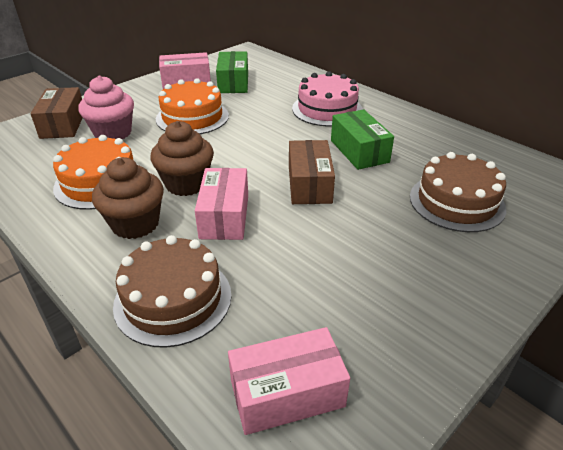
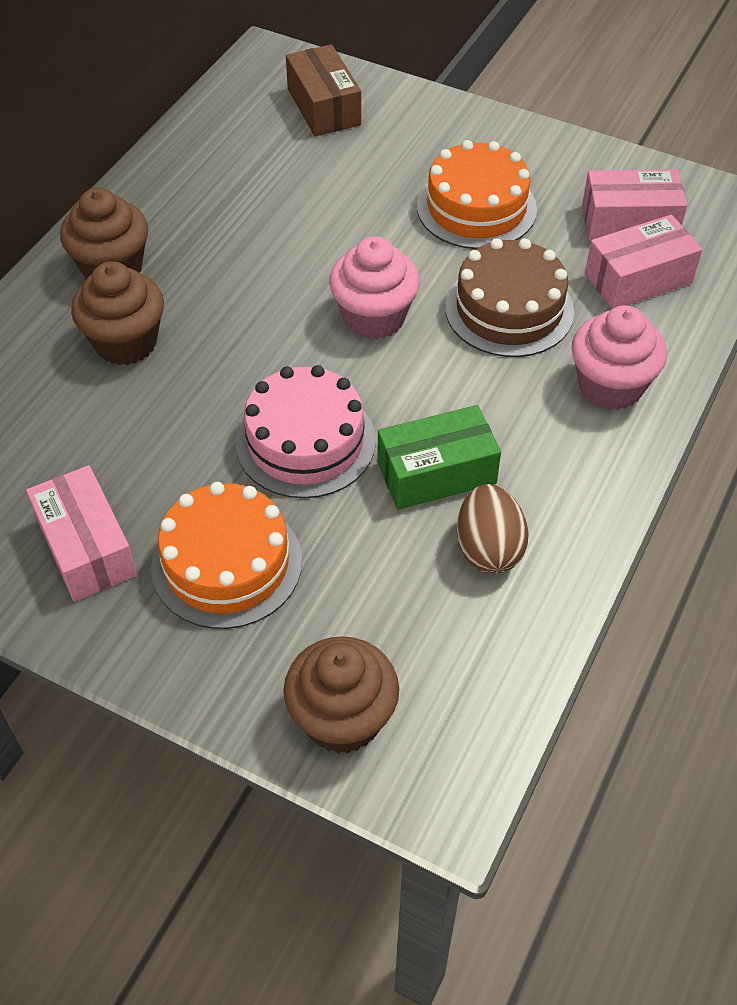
brown box: 2 -> 1
brown cake: 2 -> 1
brown cupcake: 2 -> 3
brown egg: 0 -> 1
green box: 2 -> 1
pink cupcake: 1 -> 2

